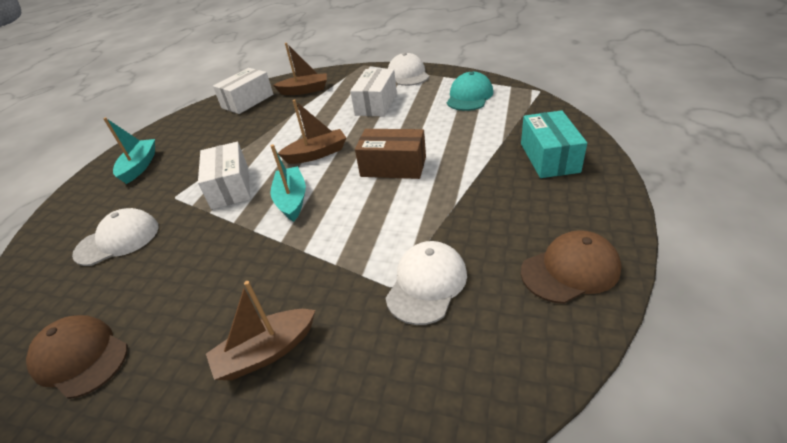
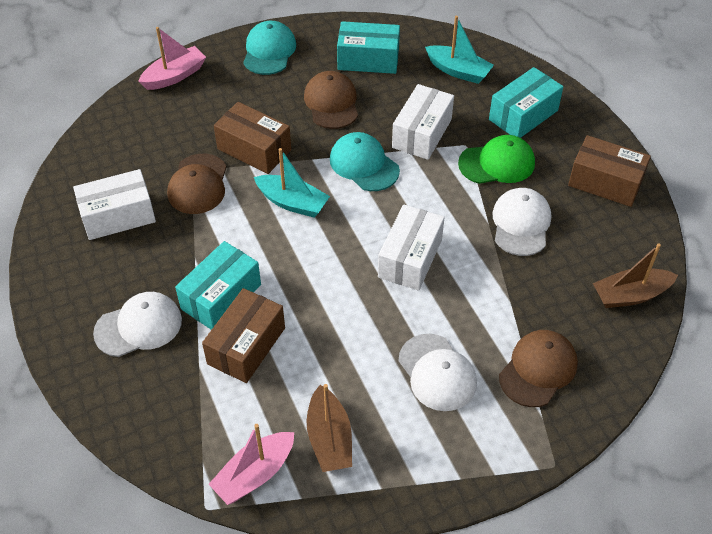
brown boat: 3 -> 2
brown box: 1 -> 3
brown cap: 2 -> 3
green cap: 0 -> 1
pink boat: 0 -> 2
turquoise box: 1 -> 3
turquoise cap: 1 -> 2

